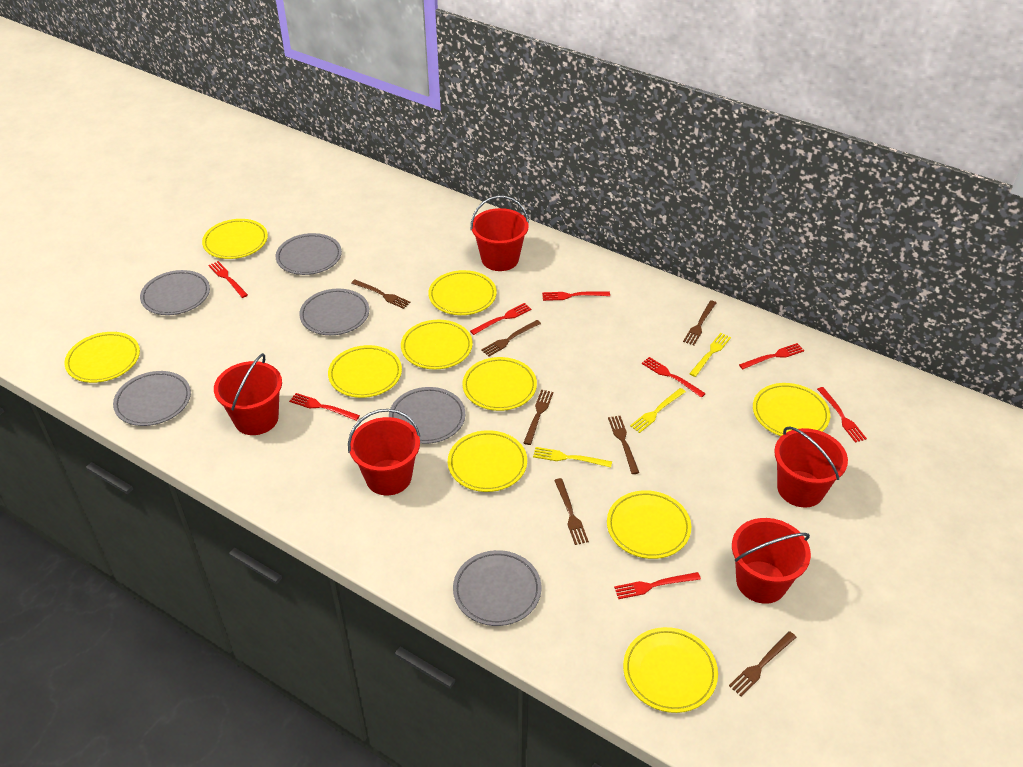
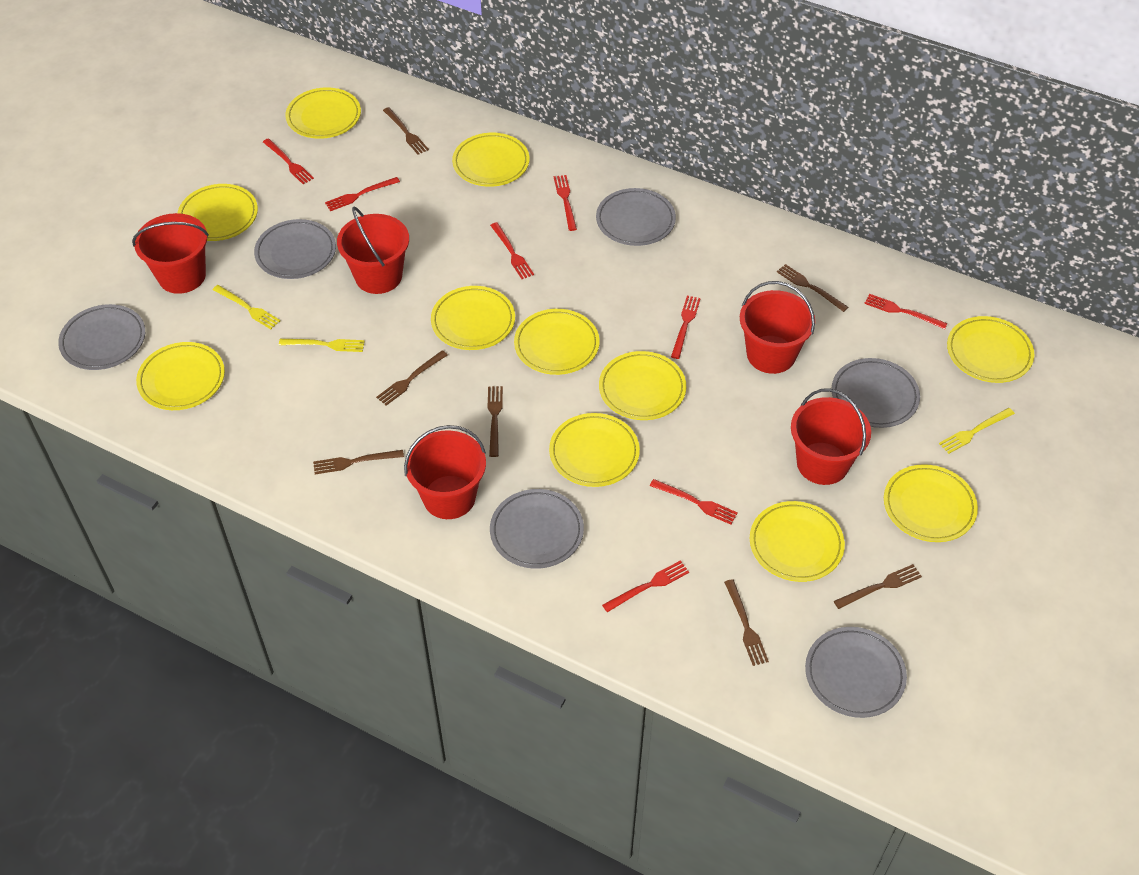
yellow plate: 10 -> 11

